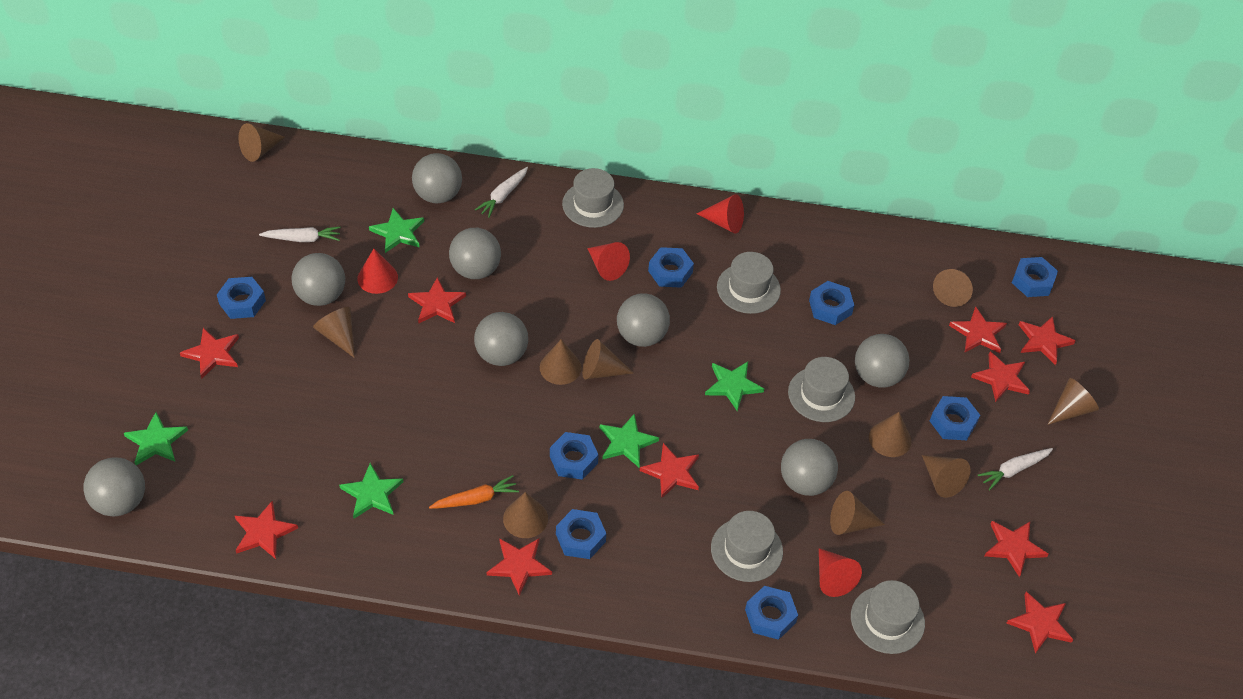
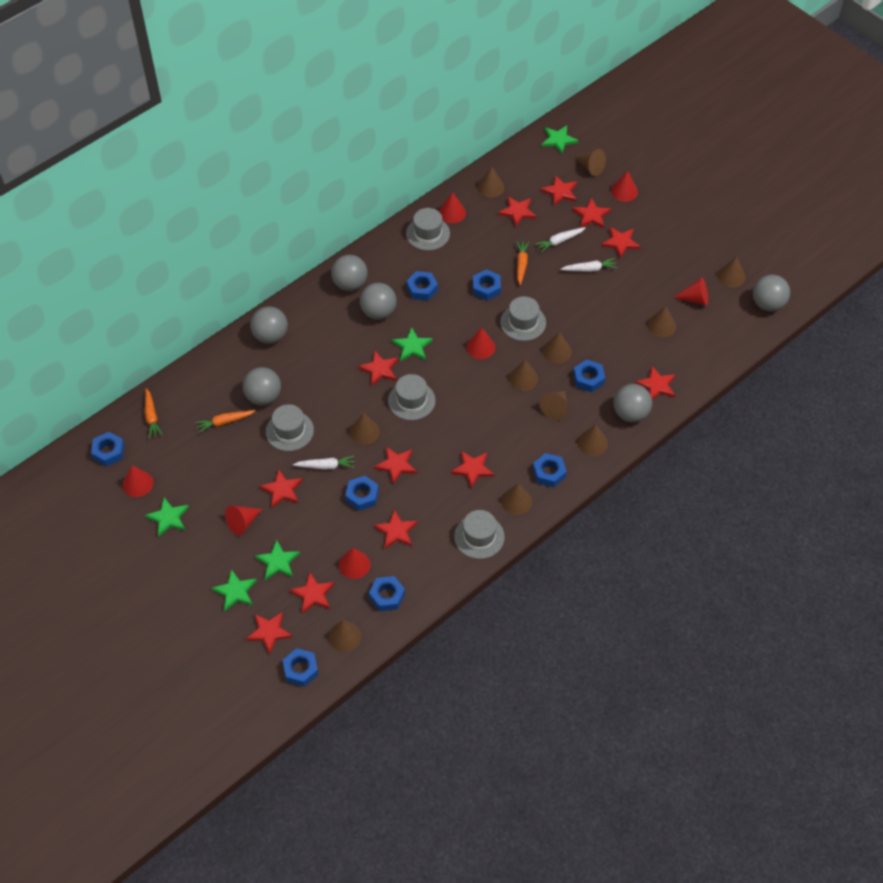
brown cone: 10 -> 11
grey ball: 8 -> 6
orange carrot: 1 -> 3
red cone: 4 -> 7
red star: 10 -> 12

